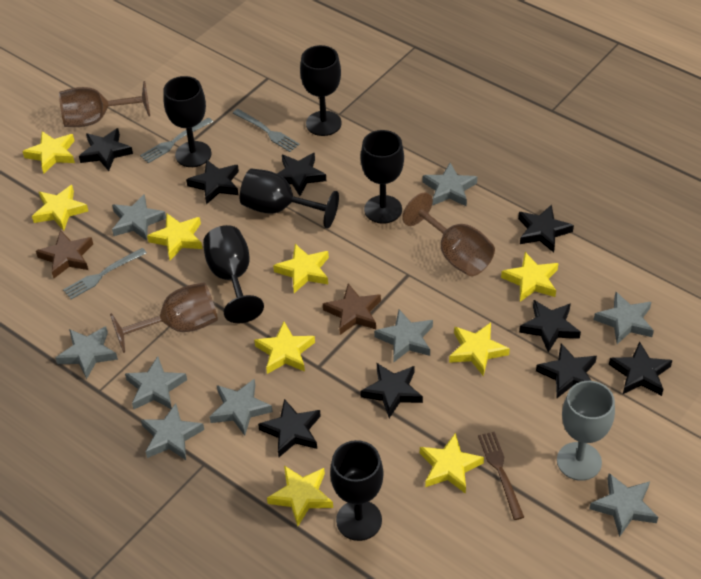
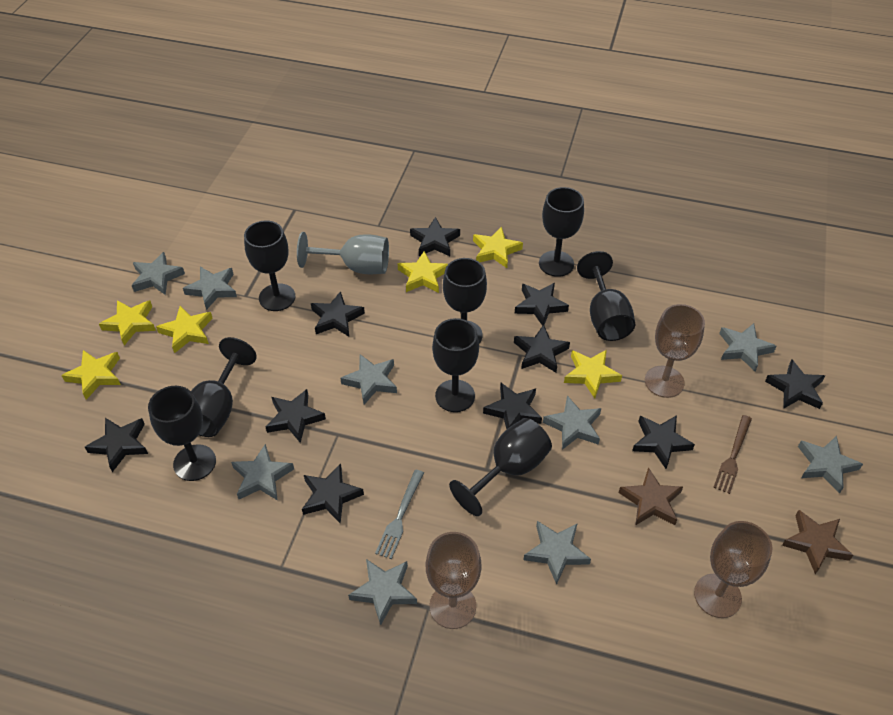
black goblet: 6 -> 8
black star: 9 -> 10
grey fork: 3 -> 1
yellow star: 9 -> 6

